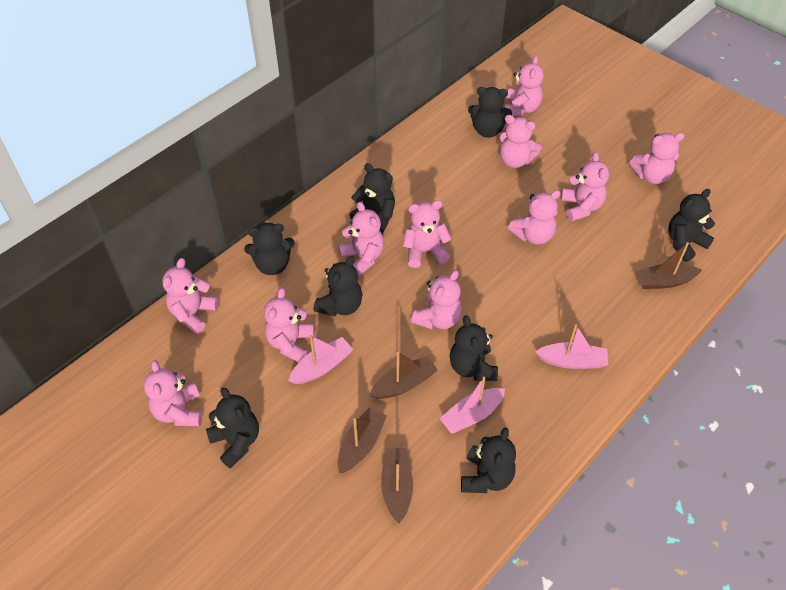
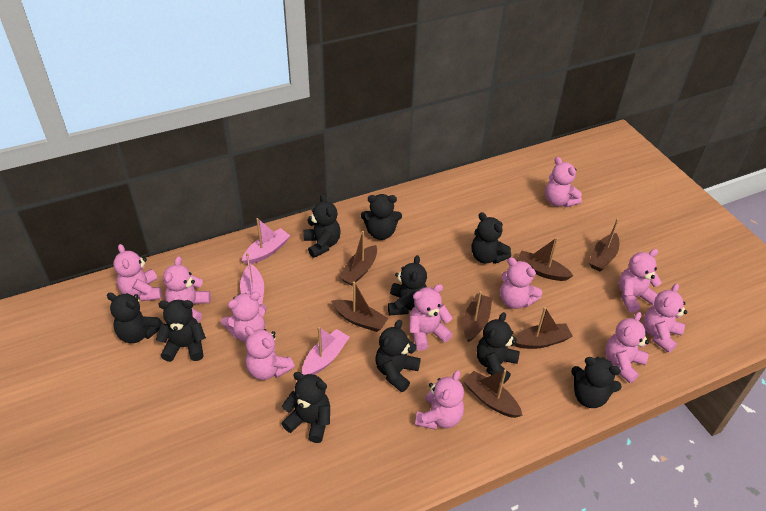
black teddy bear: 8 -> 10
brown boat: 4 -> 7

